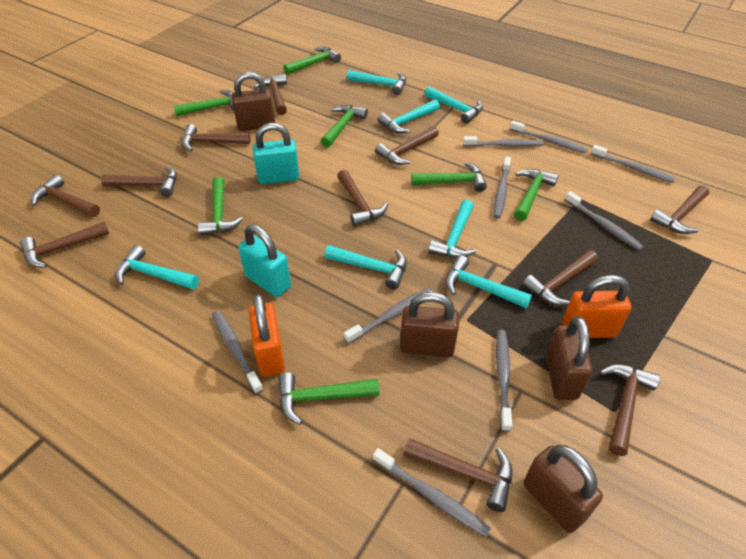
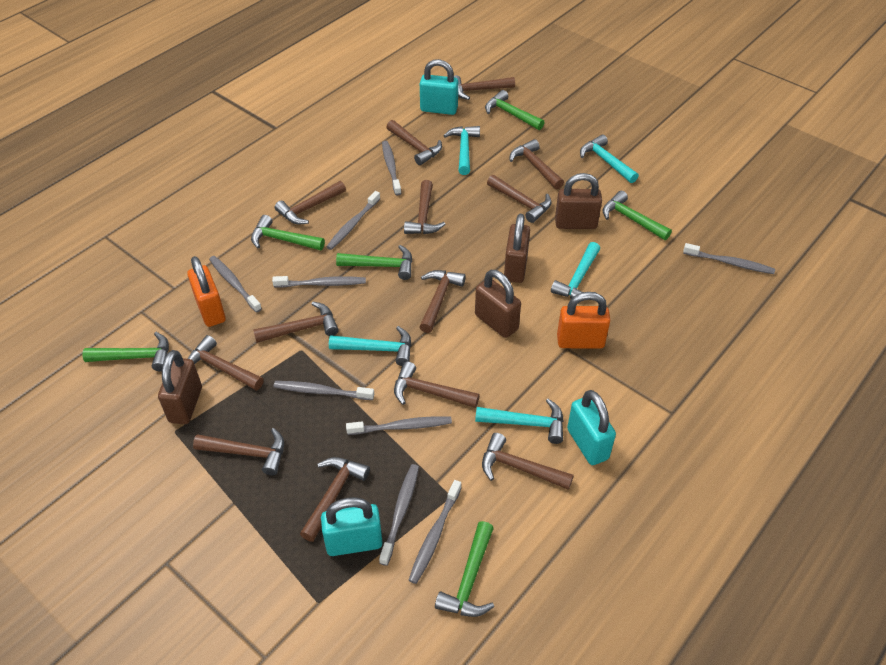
brown hammer: 11 -> 13
green hammer: 7 -> 6
turquoise hammer: 7 -> 5
turquoise padlock: 2 -> 3

